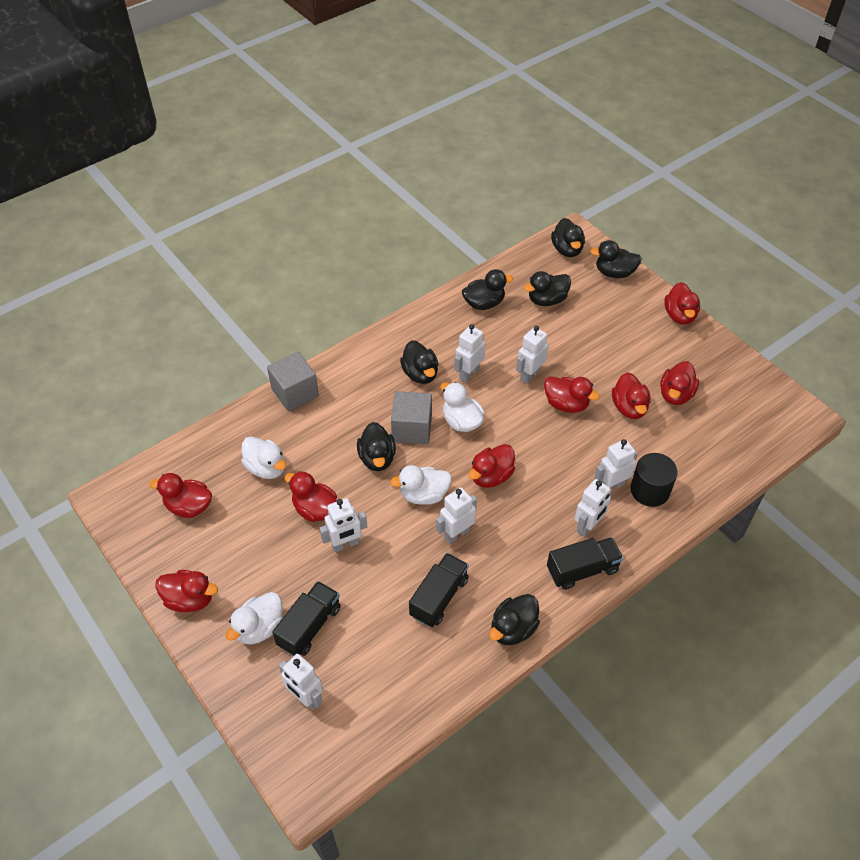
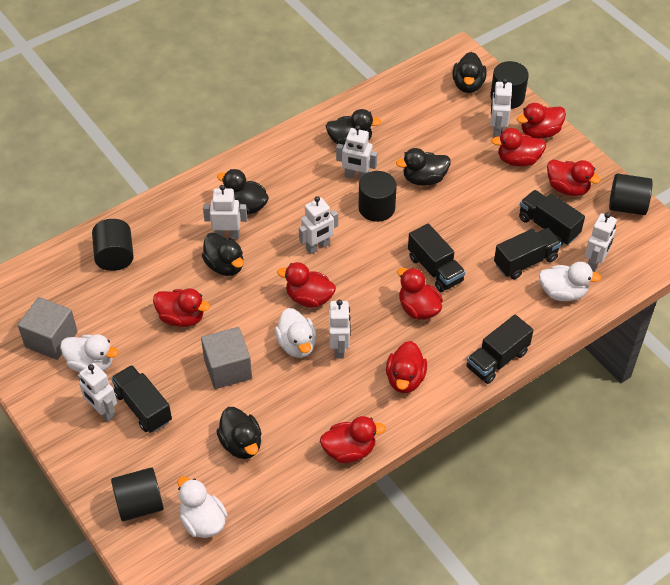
black cylinder: 1 -> 5
black duck: 7 -> 6
black truck: 3 -> 5

